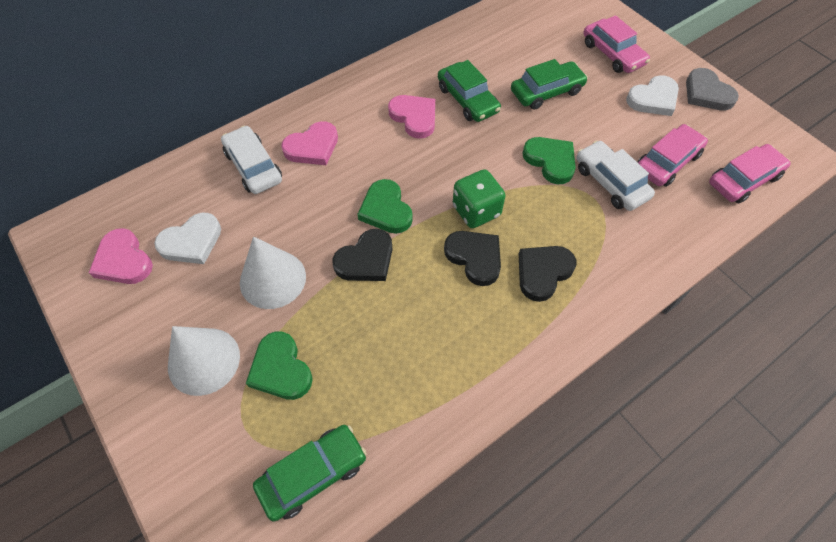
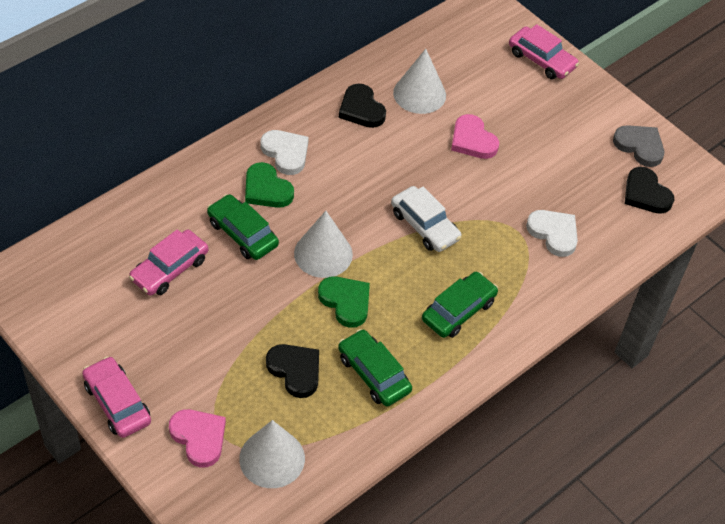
green dice: 1 -> 0
green heart: 3 -> 2
pink heart: 3 -> 2
white car: 2 -> 1
white cone: 2 -> 3

